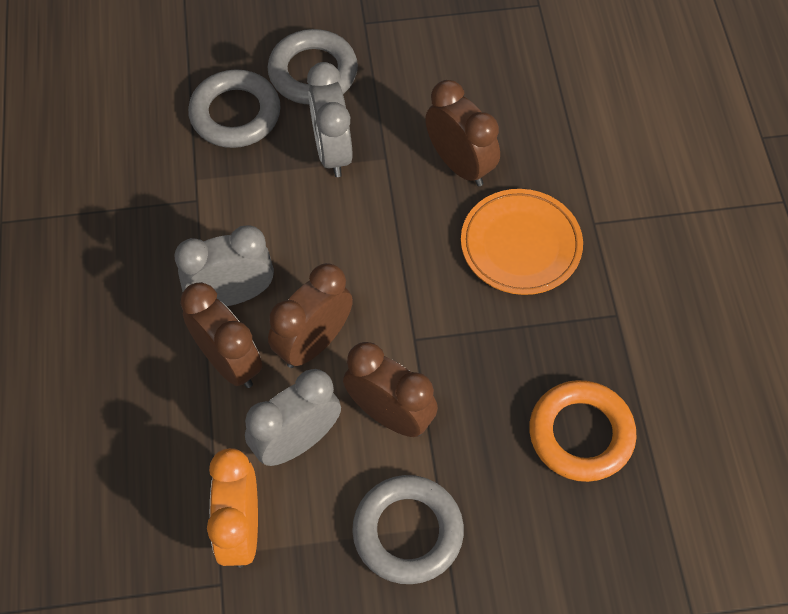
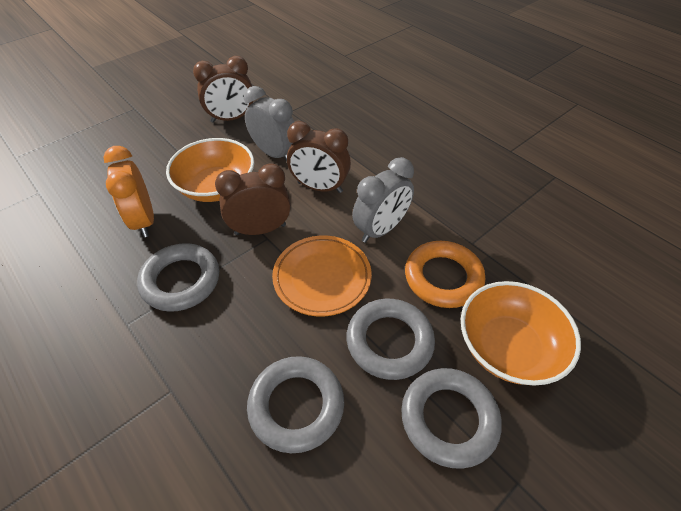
brown clock: 4 -> 3
grey clock: 3 -> 2
grey ring: 3 -> 4
orange bowl: 0 -> 2

